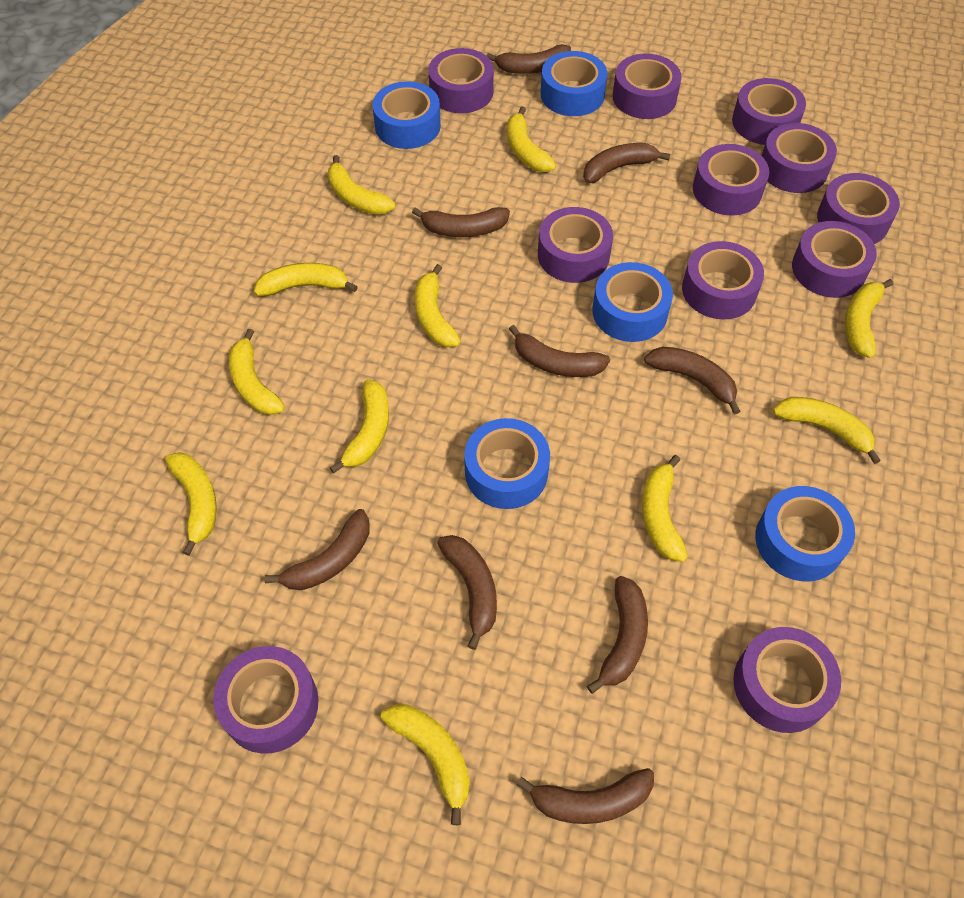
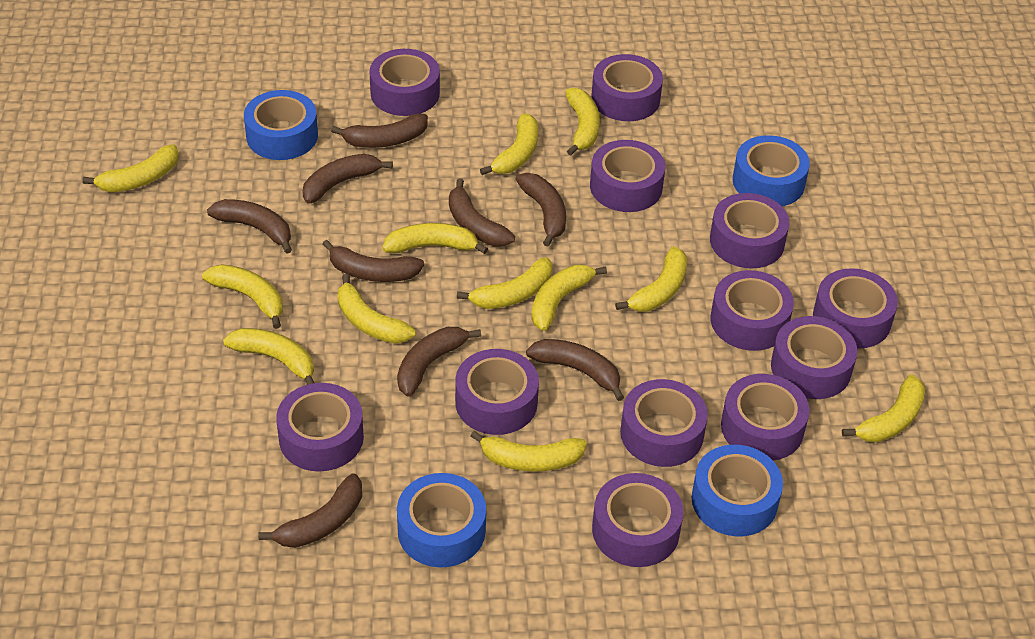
blue tape: 5 -> 4
purple tape: 11 -> 12
yellow banana: 11 -> 12

